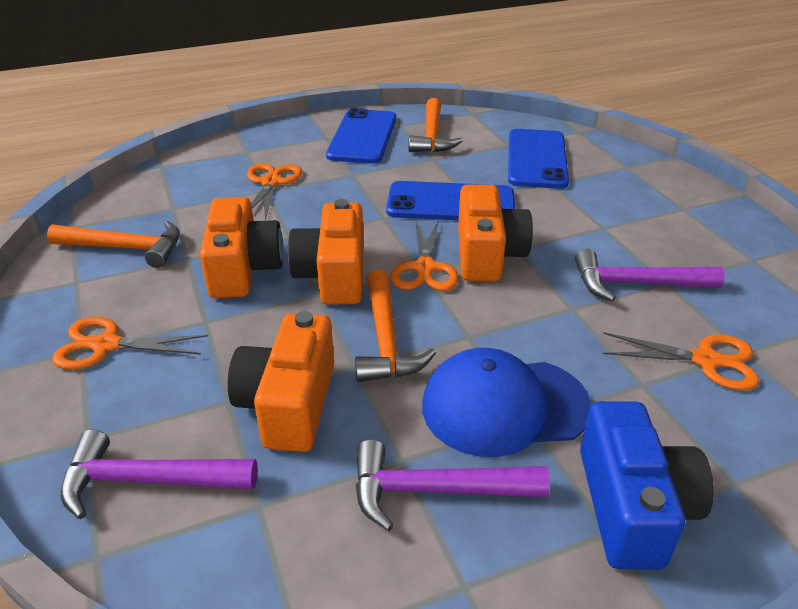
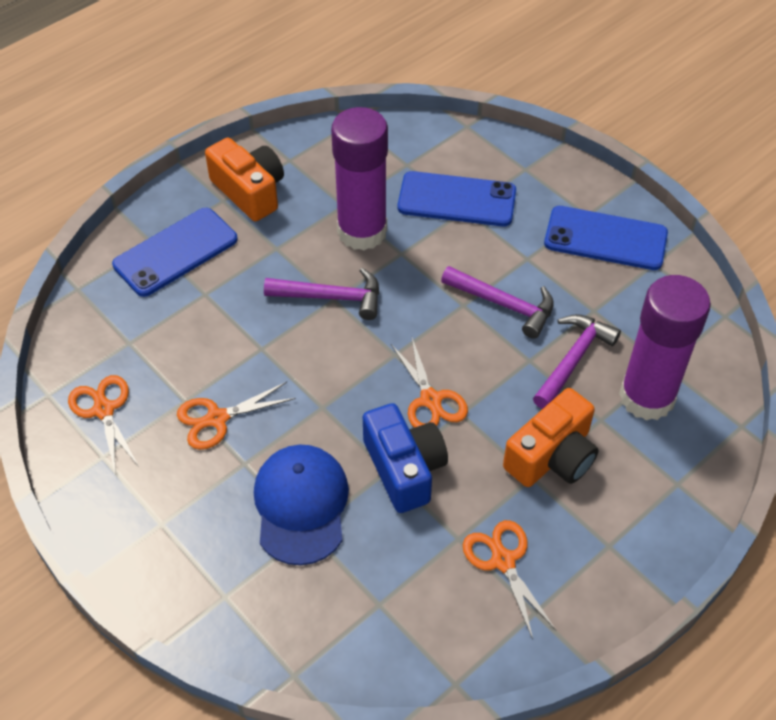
orange camera: 4 -> 2
orange hammer: 3 -> 0
purple glue stick: 0 -> 2

